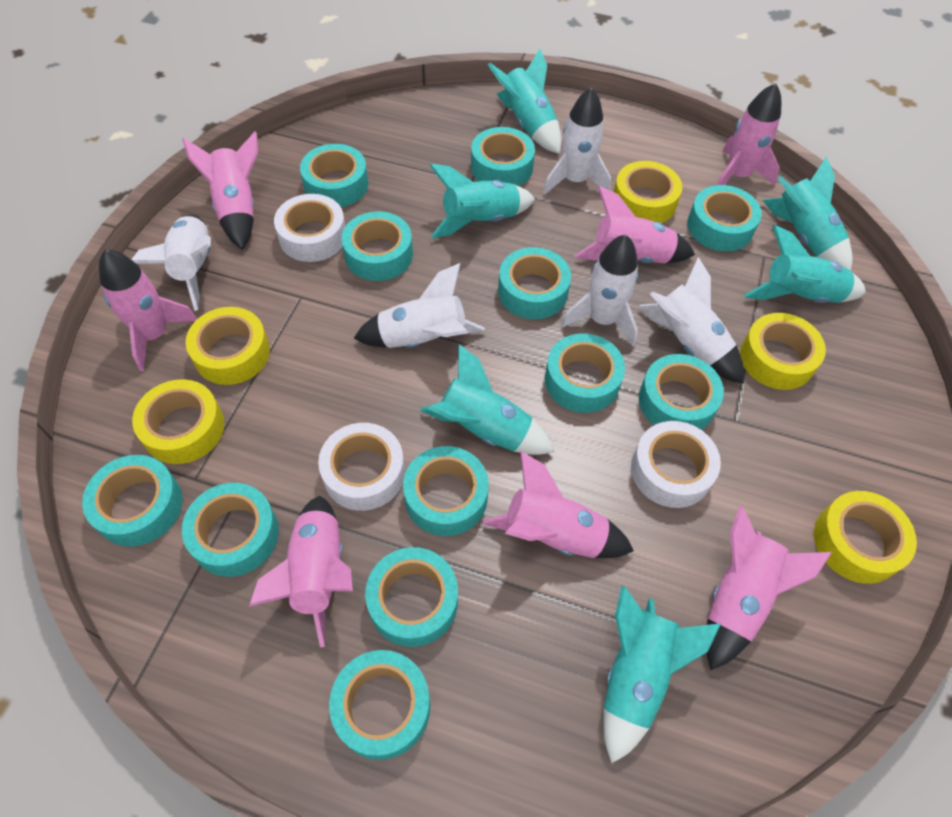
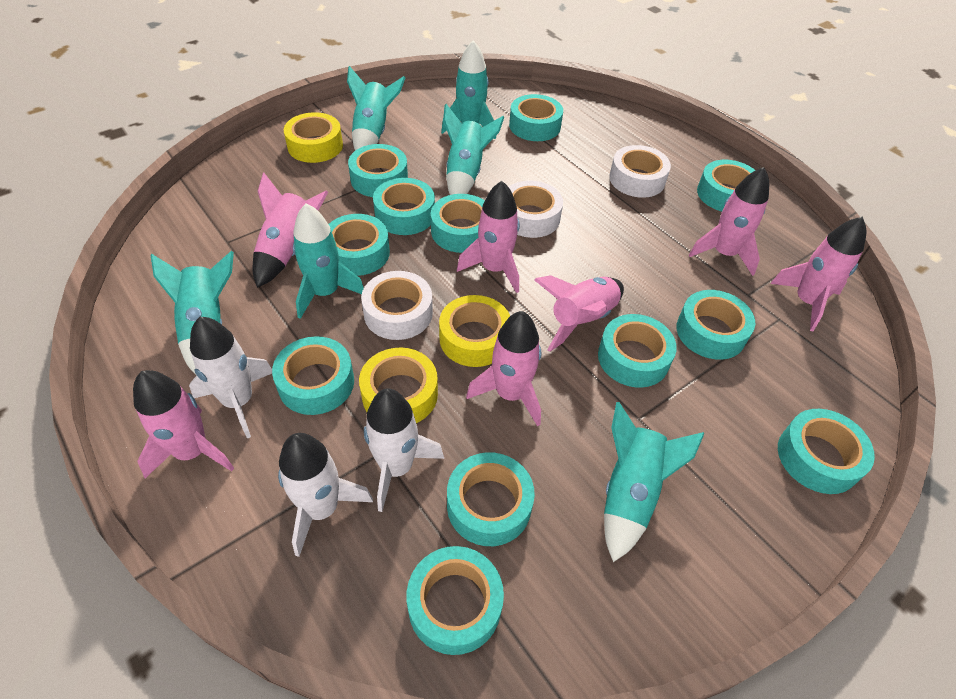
white rocket: 5 -> 3
yellow tape: 5 -> 3

